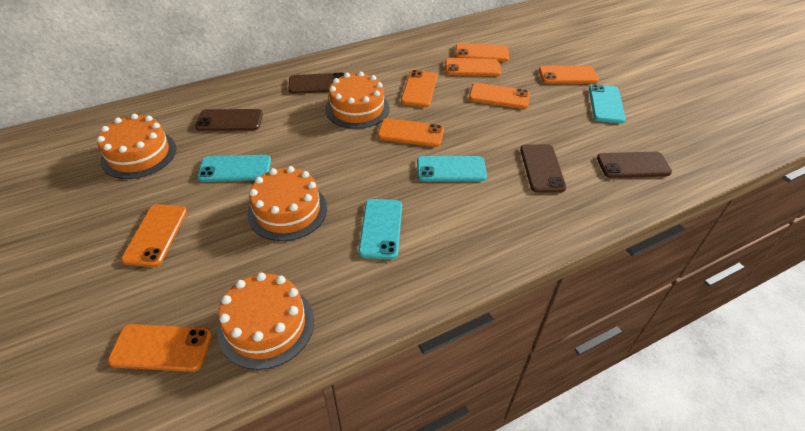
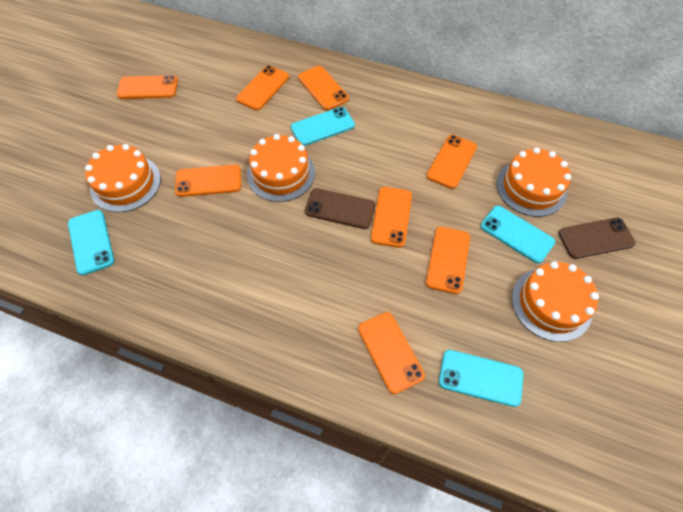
brown phone: 4 -> 2

